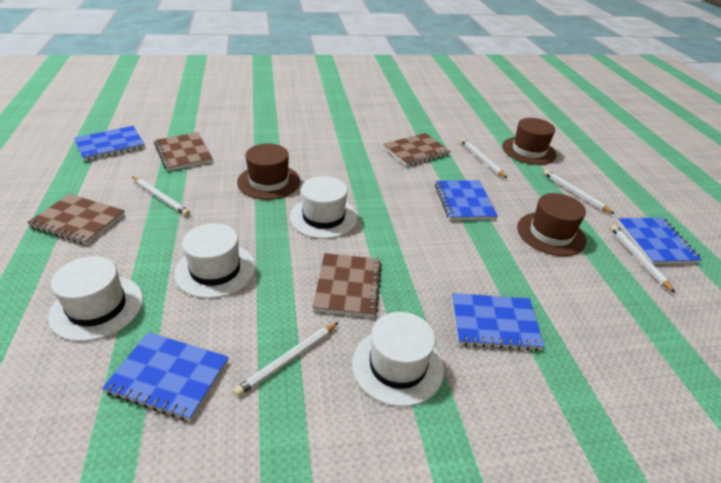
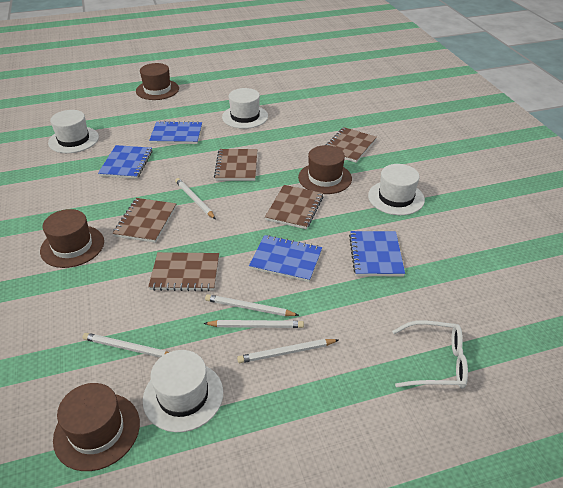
blue notebook: 5 -> 4
brown hat: 3 -> 4
brown notebook: 4 -> 5
white glasses: 0 -> 1

